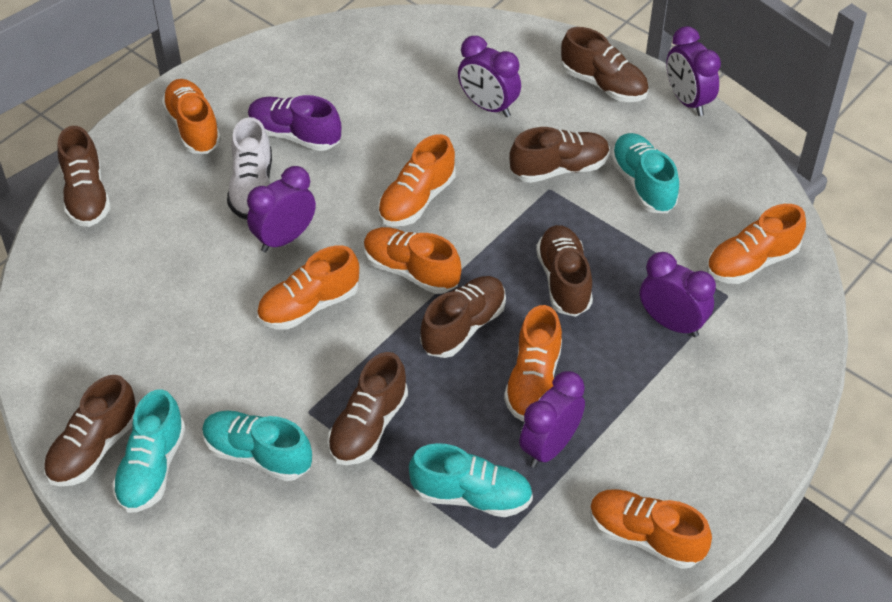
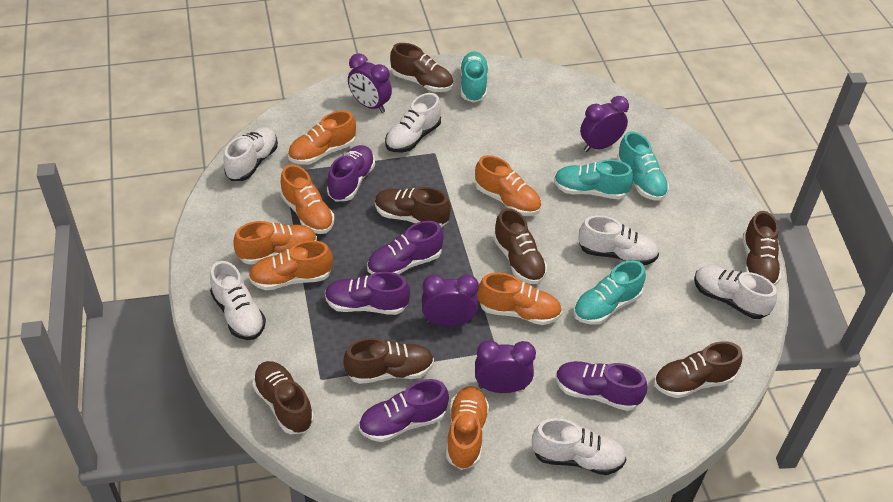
purple clock: 5 -> 4
purple shoe: 1 -> 5
white shoe: 1 -> 6

